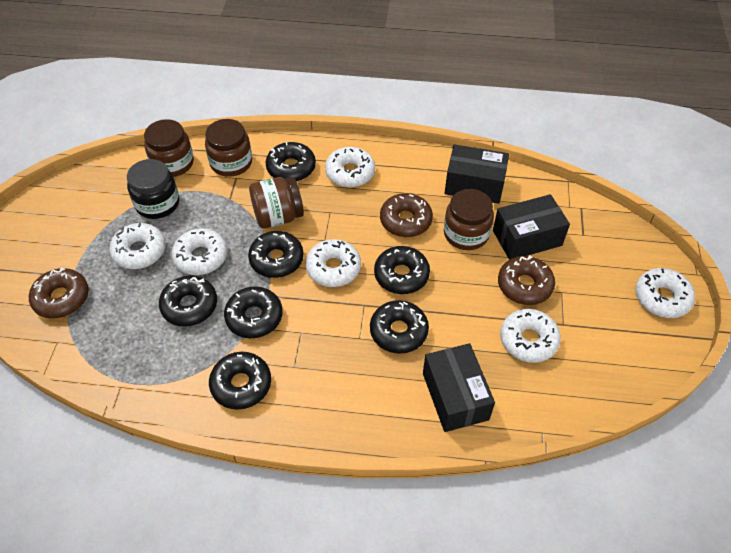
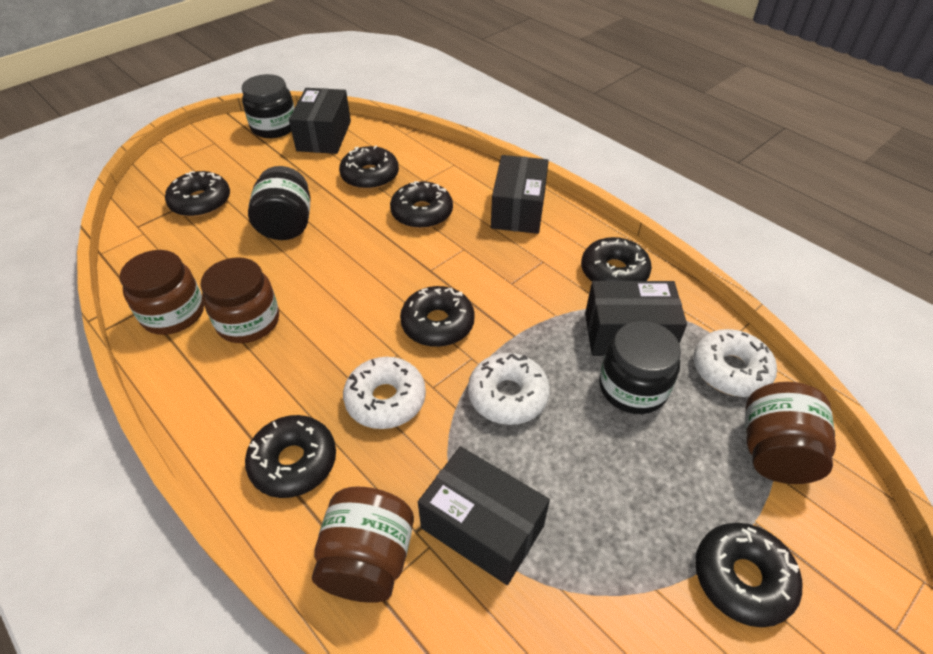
black box: 3 -> 4
black jar: 1 -> 3
brown donut: 3 -> 0
white donut: 6 -> 3

